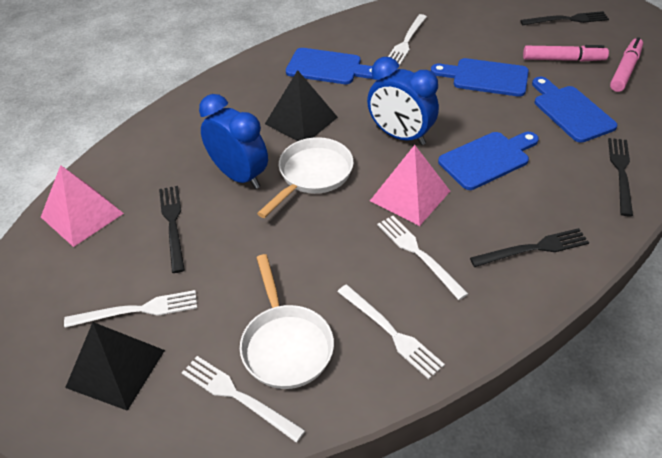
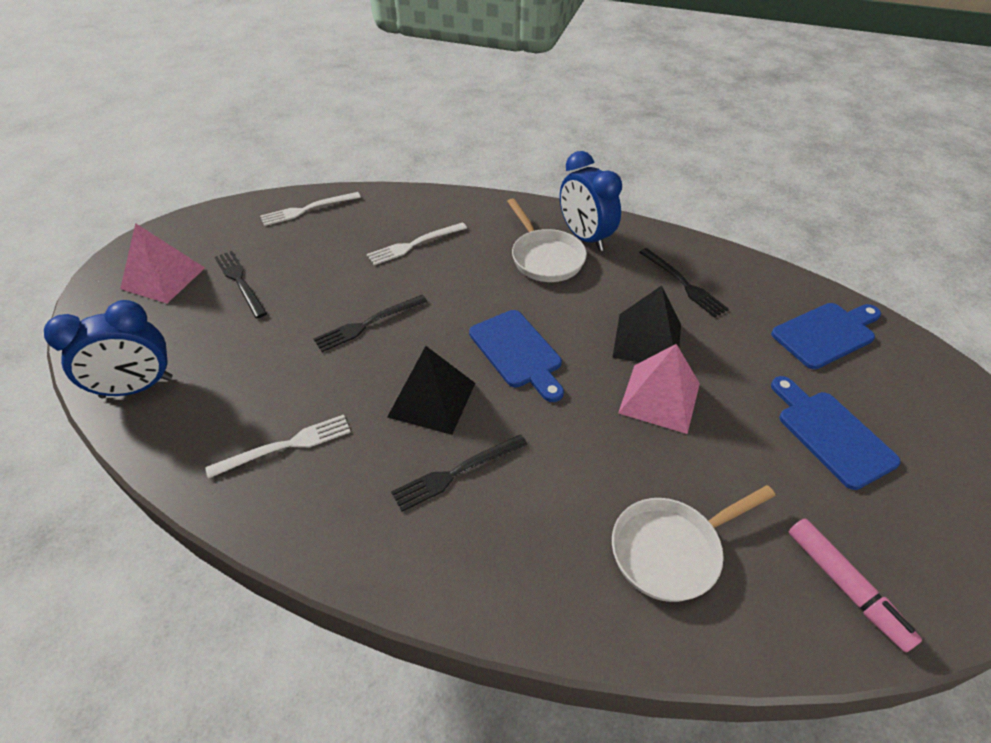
blue cutting board: 4 -> 3
pink marker: 2 -> 1
white fork: 5 -> 3

